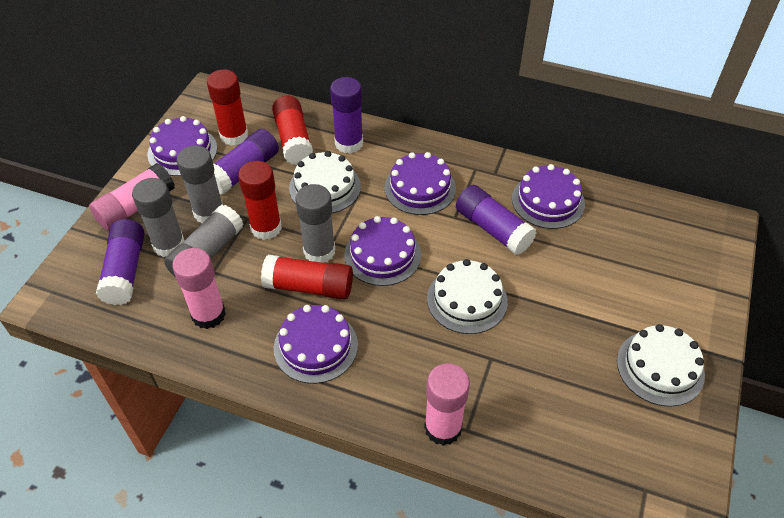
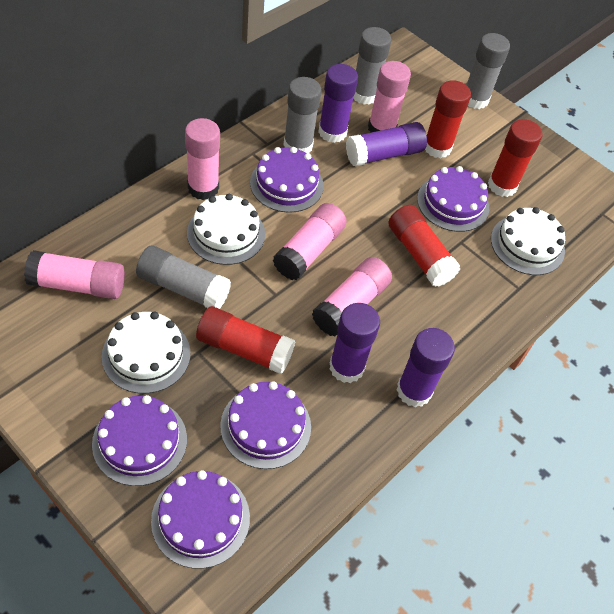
pink glue stick: 3 -> 5

